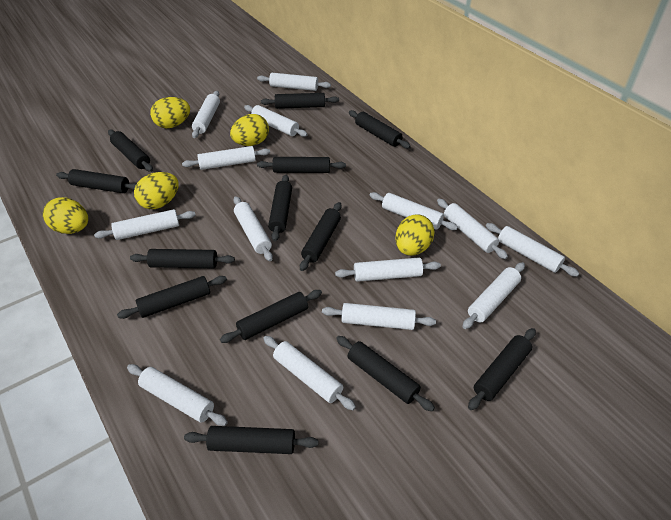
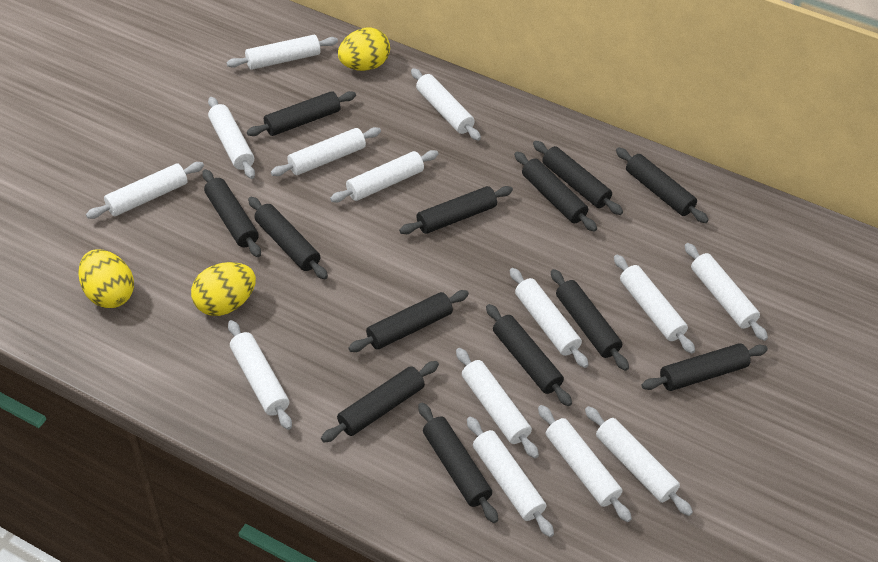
yellow egg: 5 -> 3

